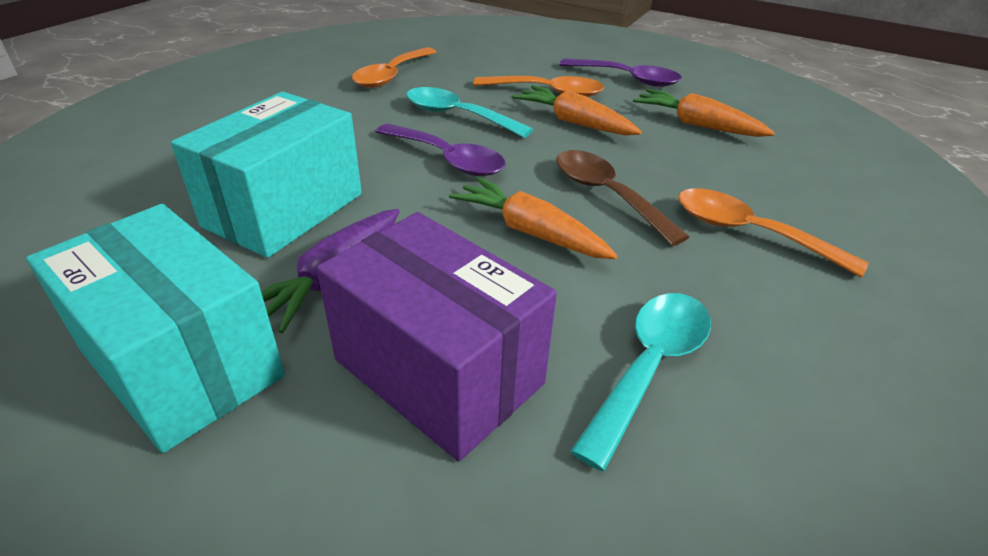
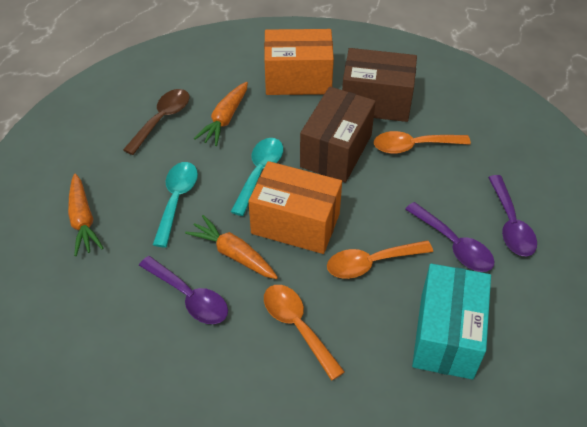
brown box: 0 -> 2
orange box: 0 -> 2
purple box: 1 -> 0
purple carrot: 1 -> 0
purple spoon: 2 -> 3
turquoise box: 2 -> 1

